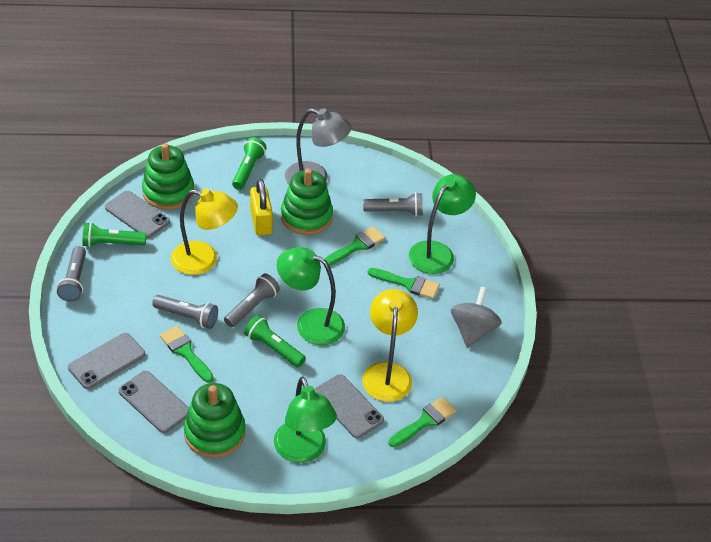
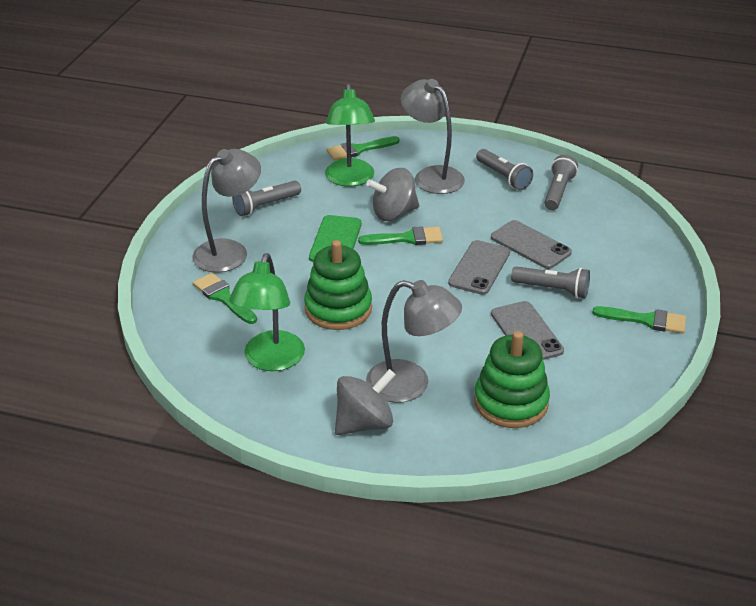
green flashlight: 3 -> 0
green lamp: 3 -> 2
green phone: 0 -> 1
green stacking toy: 3 -> 2
grey lamp: 1 -> 3
grey phone: 4 -> 3
grey spinning top: 1 -> 2
yellow lamp: 2 -> 0
yellow padlock: 1 -> 0

